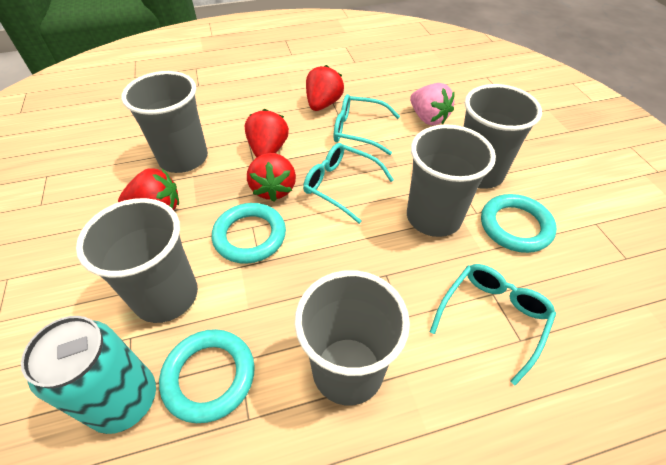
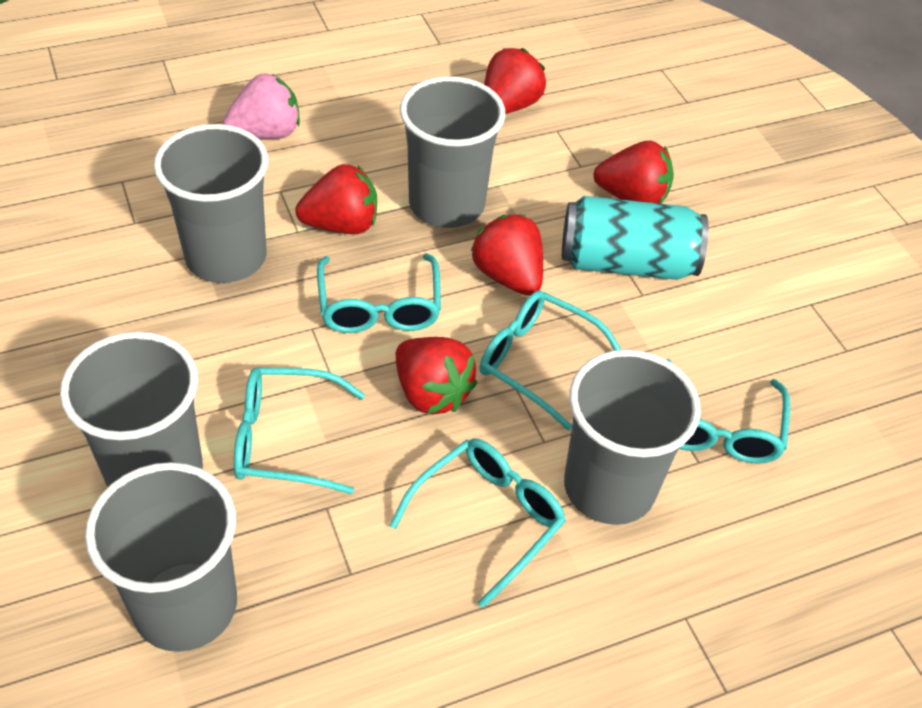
red strawberry: 4 -> 5
turquoise glasses: 3 -> 5
turquoise ring: 3 -> 0

